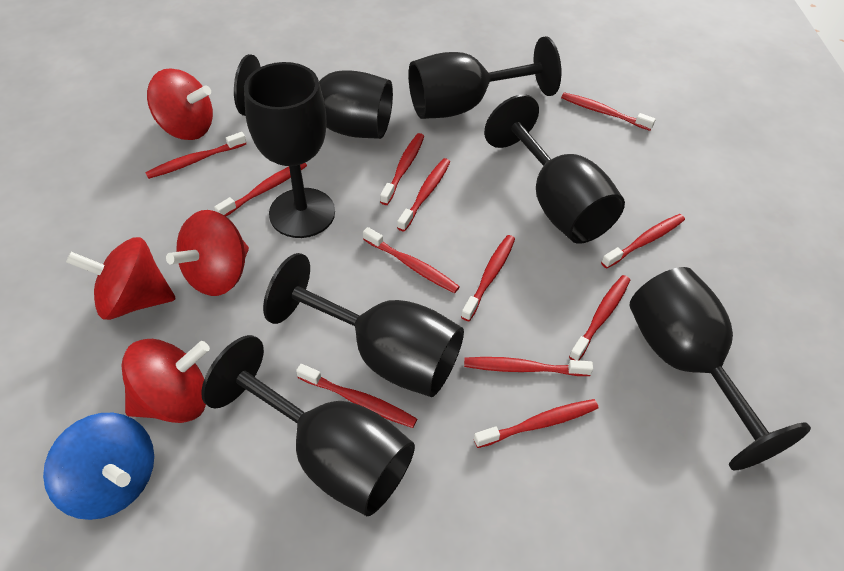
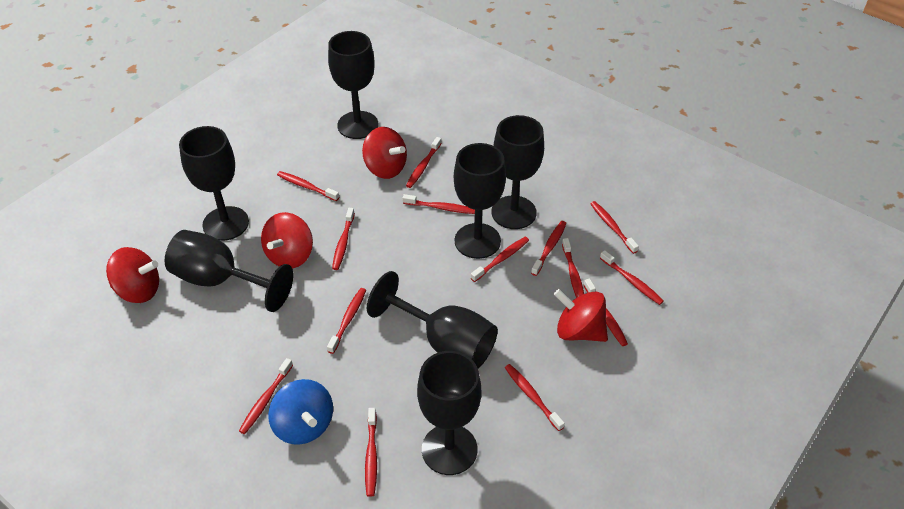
red toothbrush: 12 -> 14

